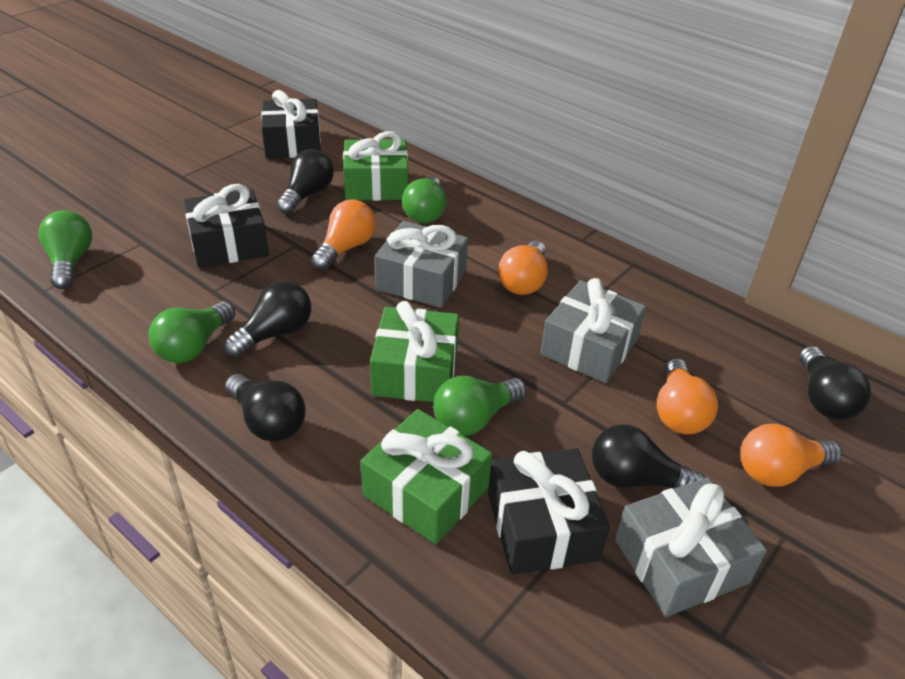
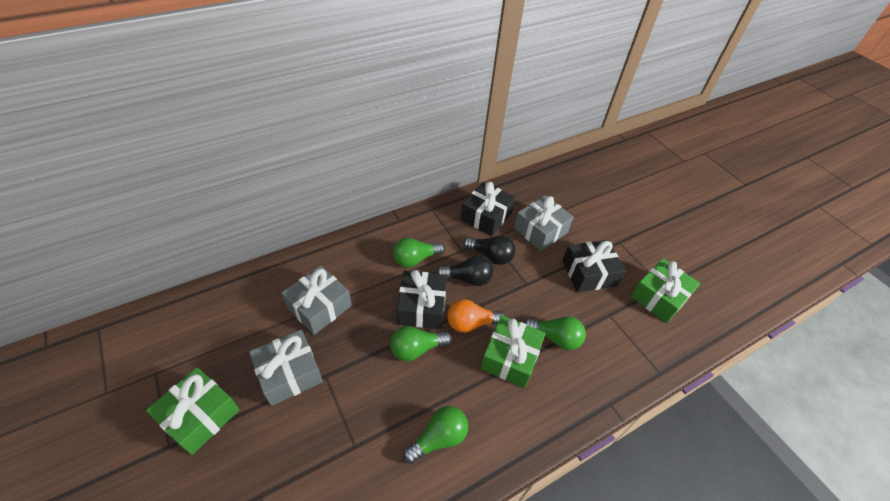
black light bulb: 5 -> 2
orange light bulb: 4 -> 1

